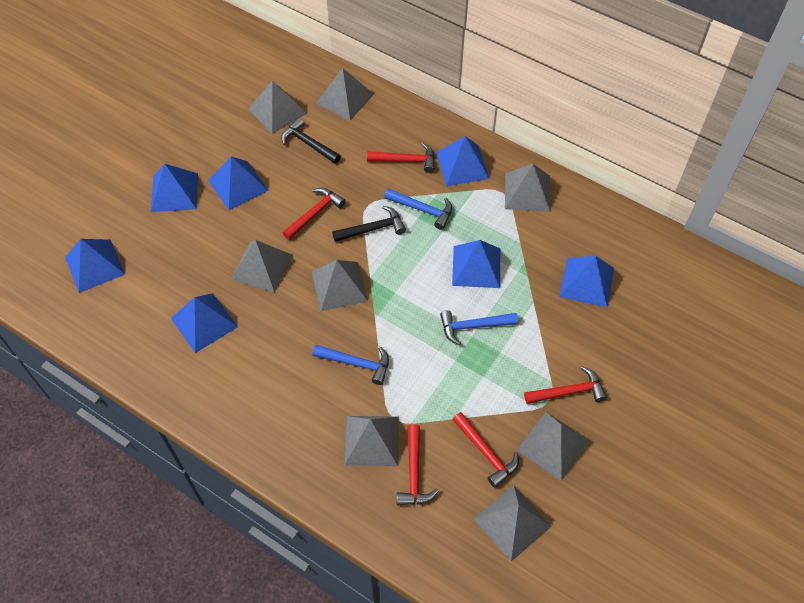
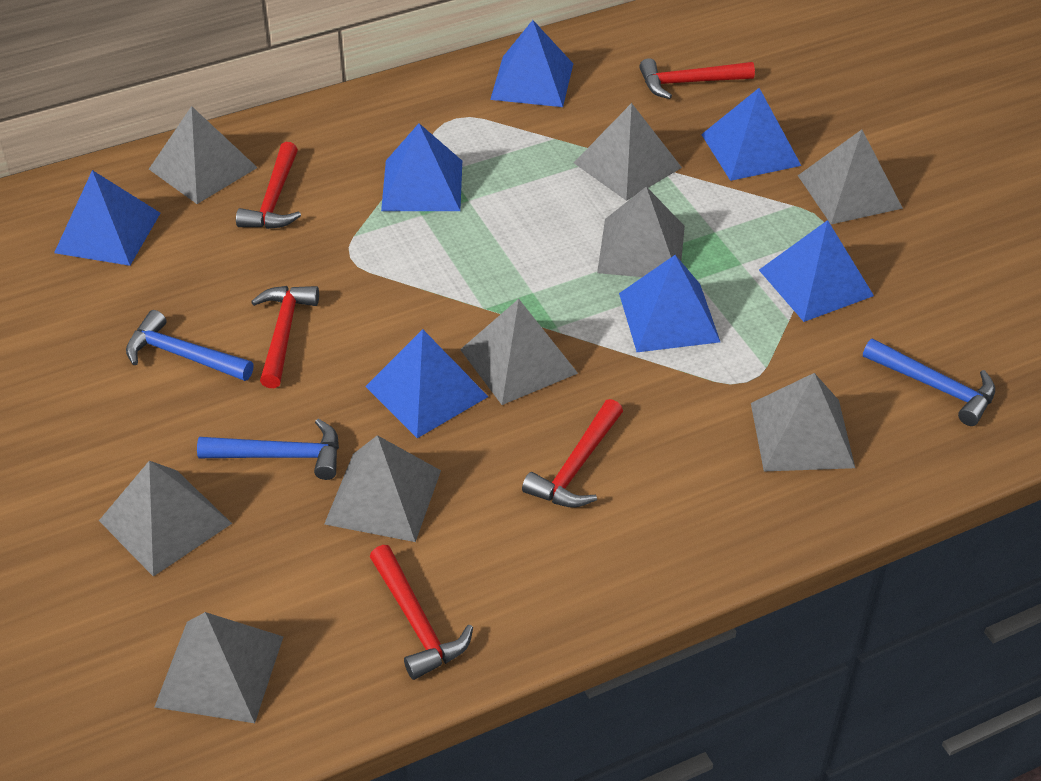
black hammer: 2 -> 0
grey pyramid: 8 -> 9

